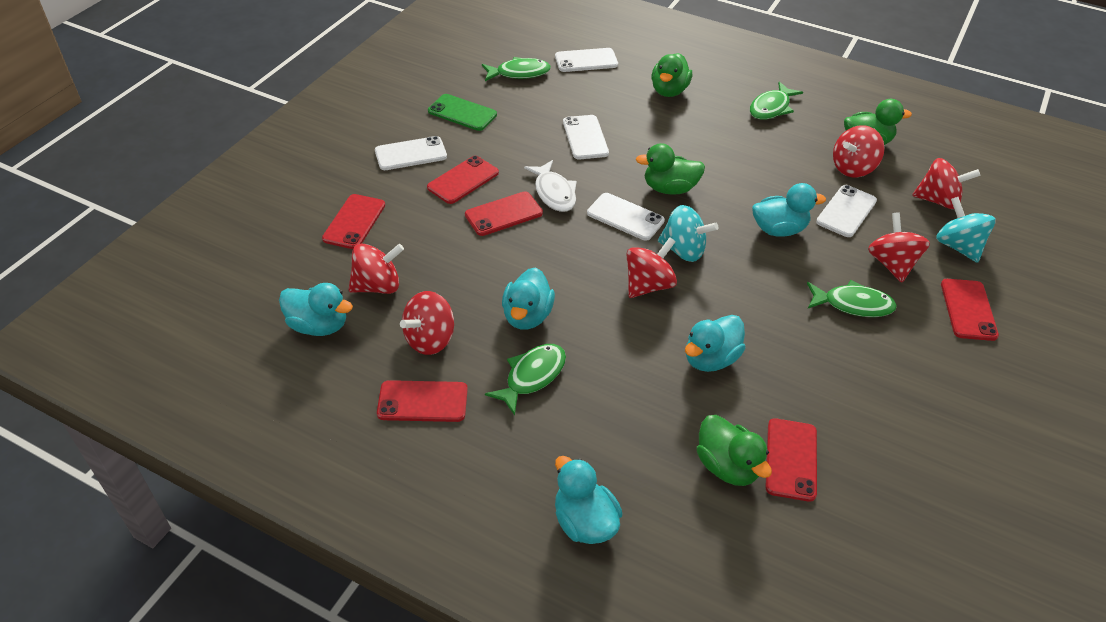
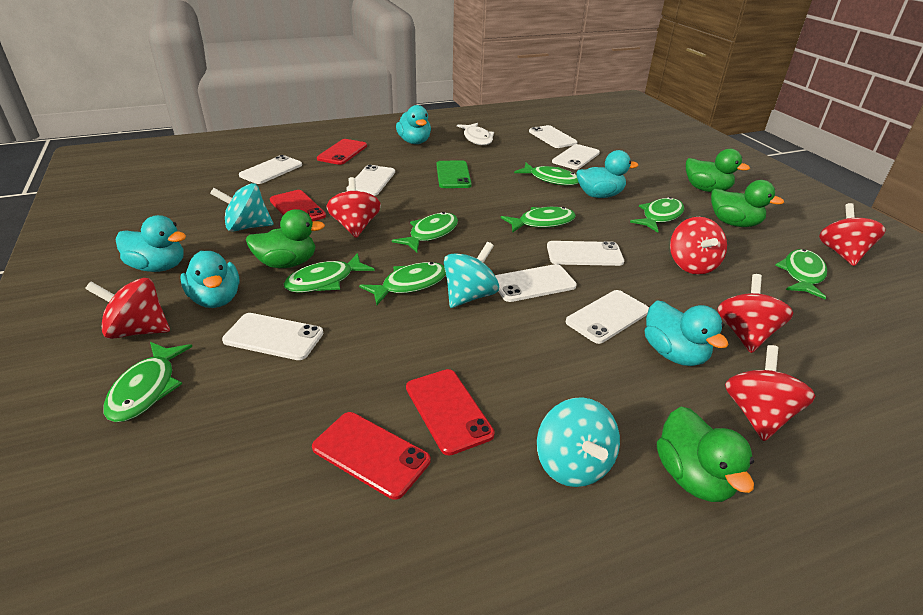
green fish: 4 -> 8
red phone: 6 -> 4
turquoise spinning top: 2 -> 3
white phone: 5 -> 8

